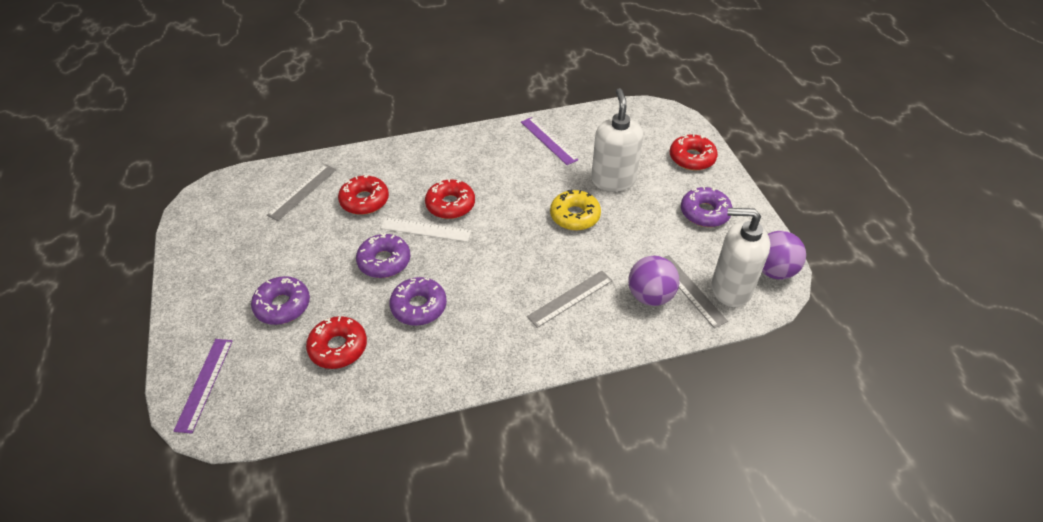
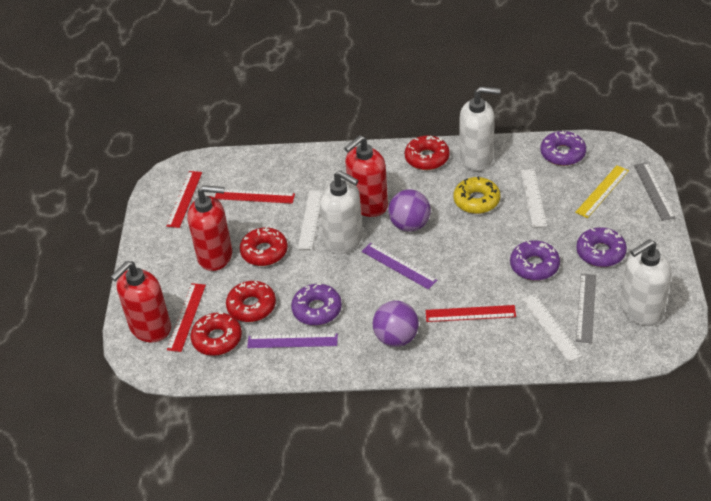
grey ruler: 3 -> 2
red ruler: 0 -> 4
red soap dispenser: 0 -> 3
white ruler: 1 -> 3
white soap dispenser: 2 -> 3
yellow ruler: 0 -> 1

